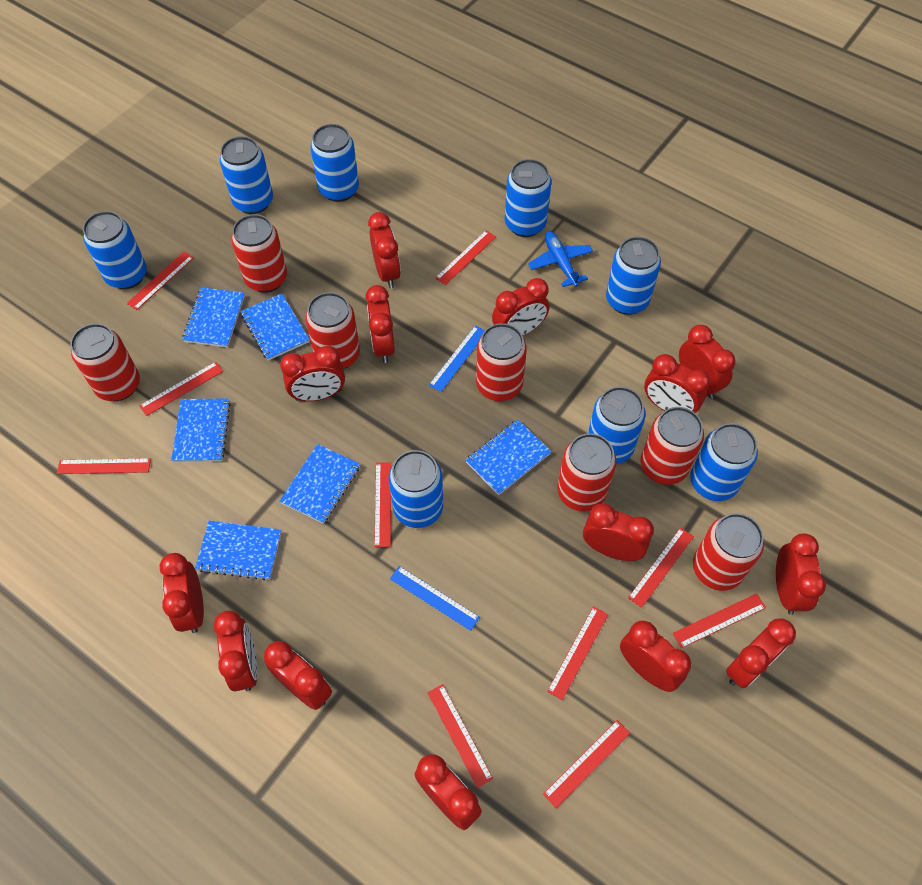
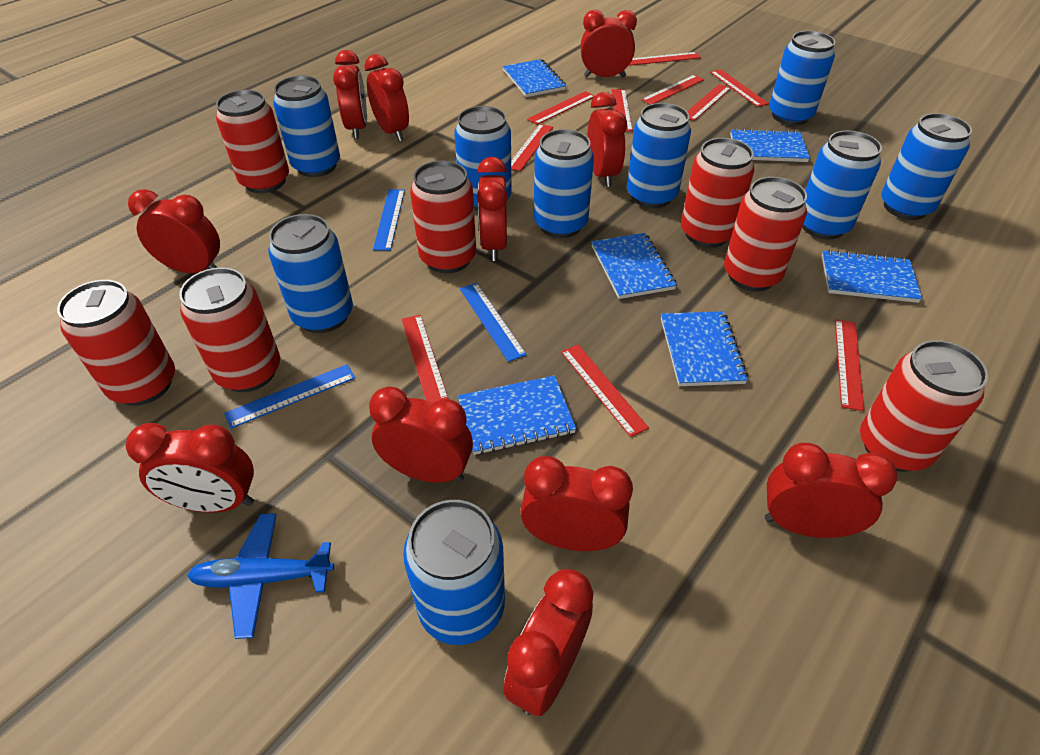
blue can: 8 -> 9
blue ruler: 2 -> 3
red clock: 14 -> 11

